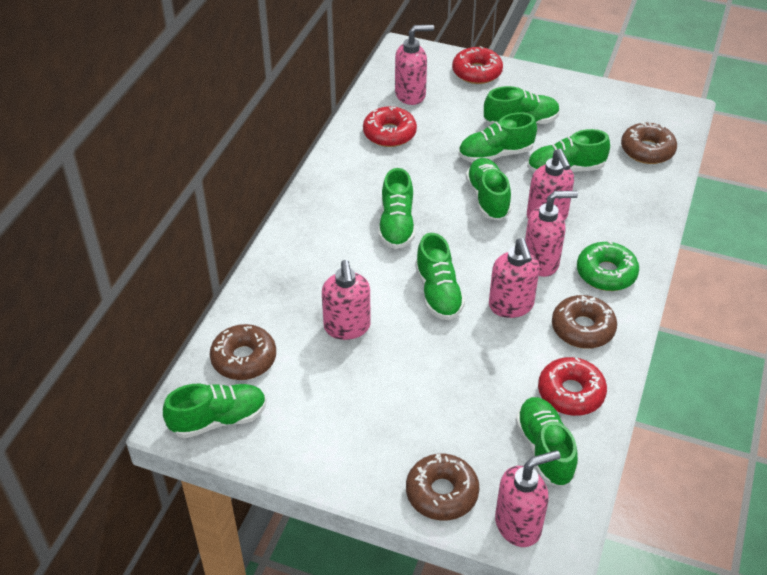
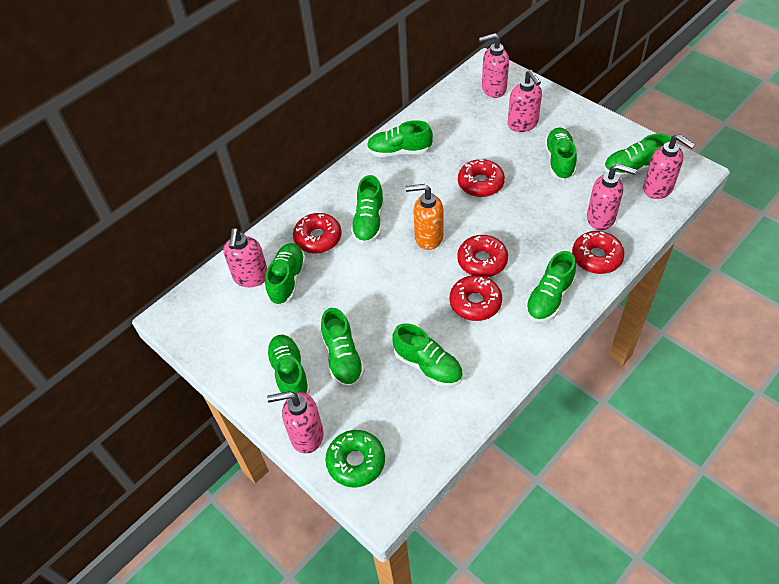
brown donut: 4 -> 0
green shoe: 8 -> 9
orange soap dispenser: 0 -> 1
red donut: 3 -> 5

